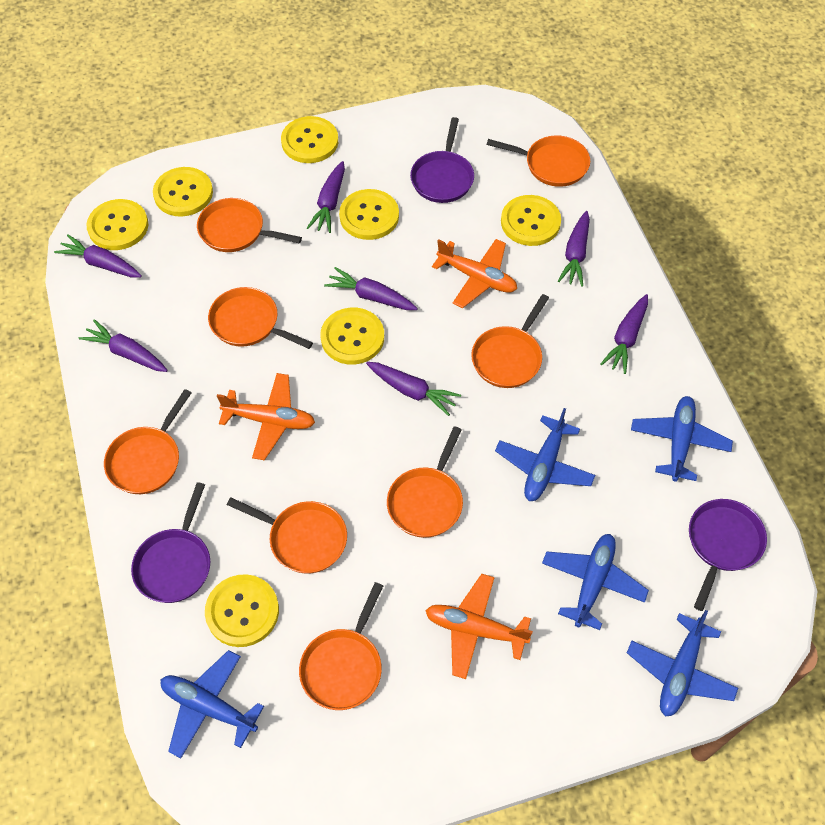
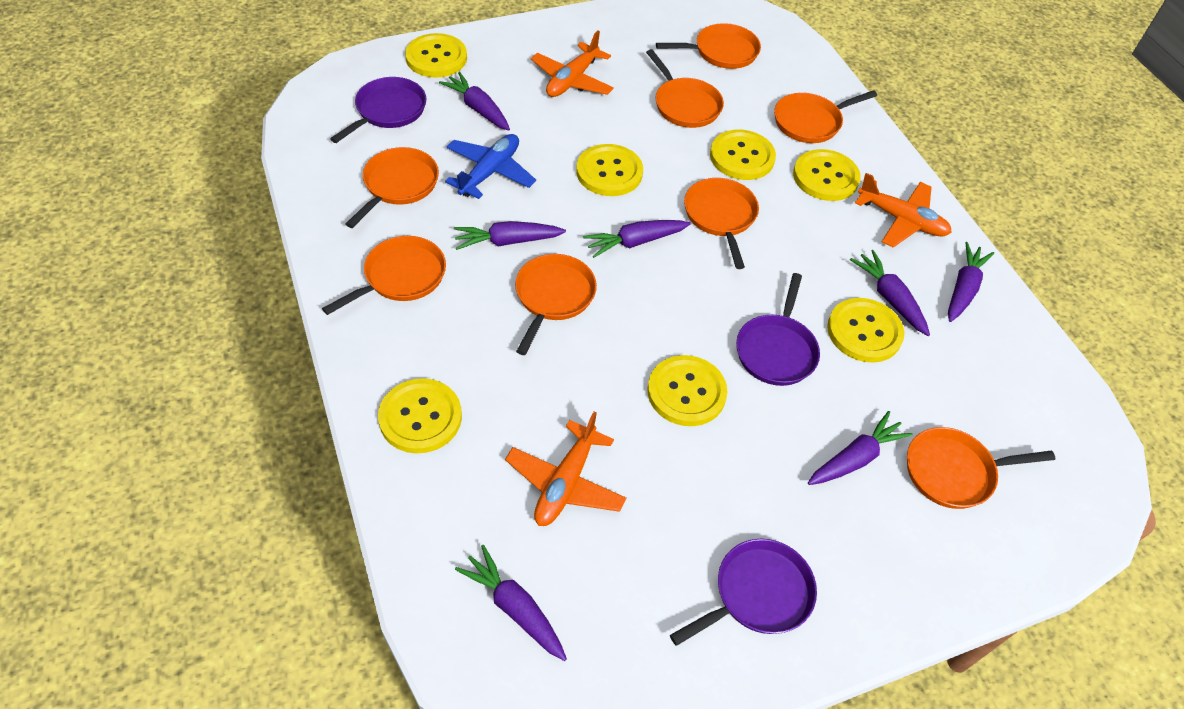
blue plane: 5 -> 1

